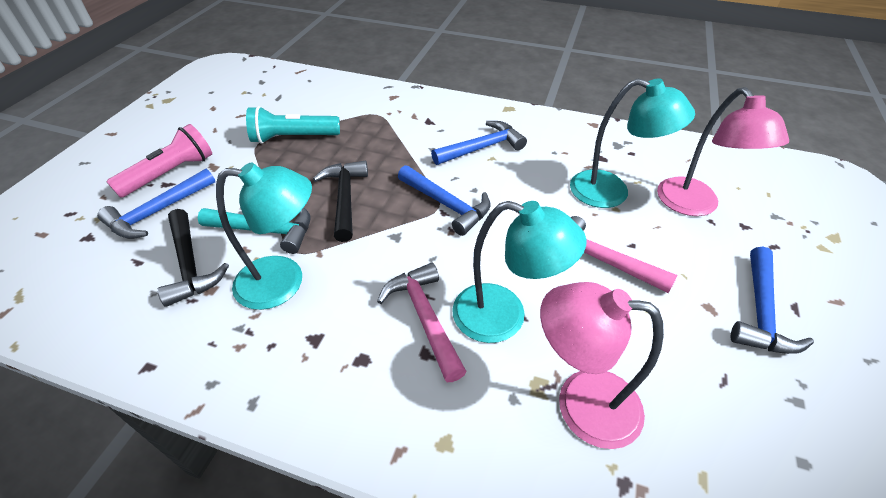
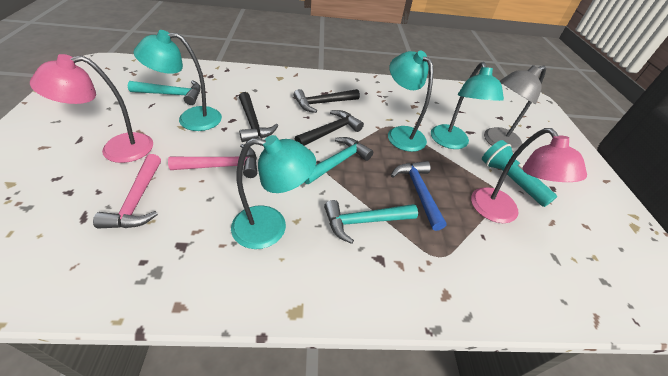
black hammer: 2 -> 3
blue hammer: 4 -> 1
grey lamp: 0 -> 1
pink flashlight: 1 -> 0
turquoise hammer: 1 -> 3
turquoise lamp: 3 -> 4

